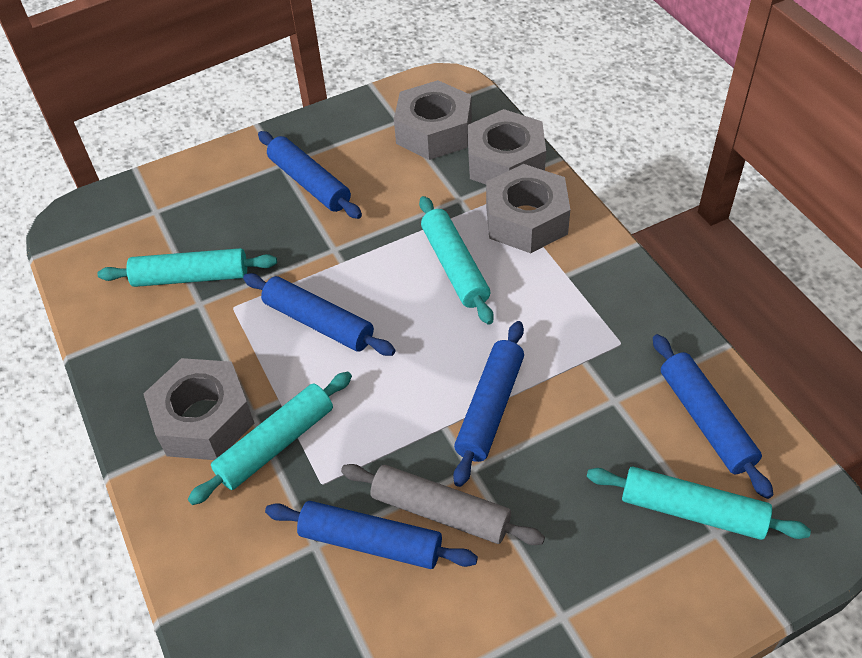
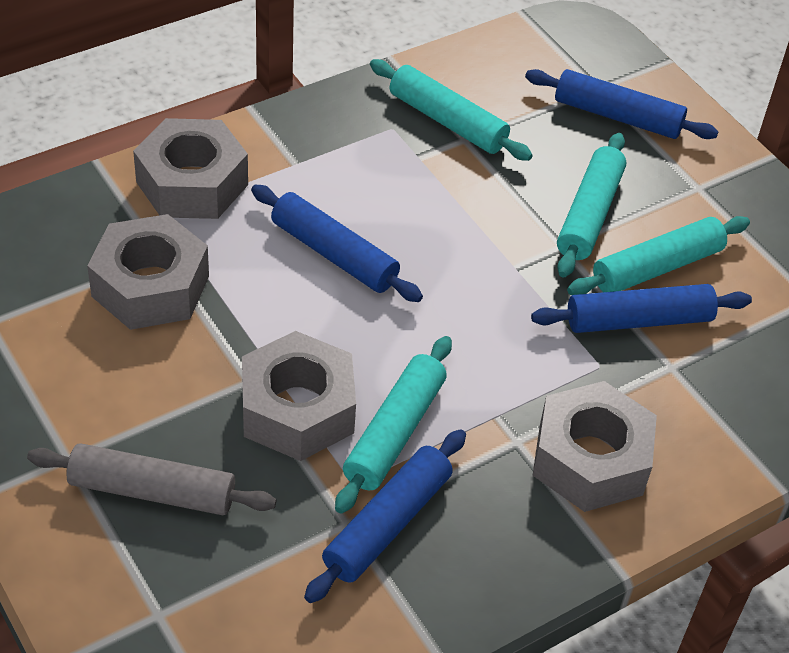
blue rolling pin: 5 -> 4

